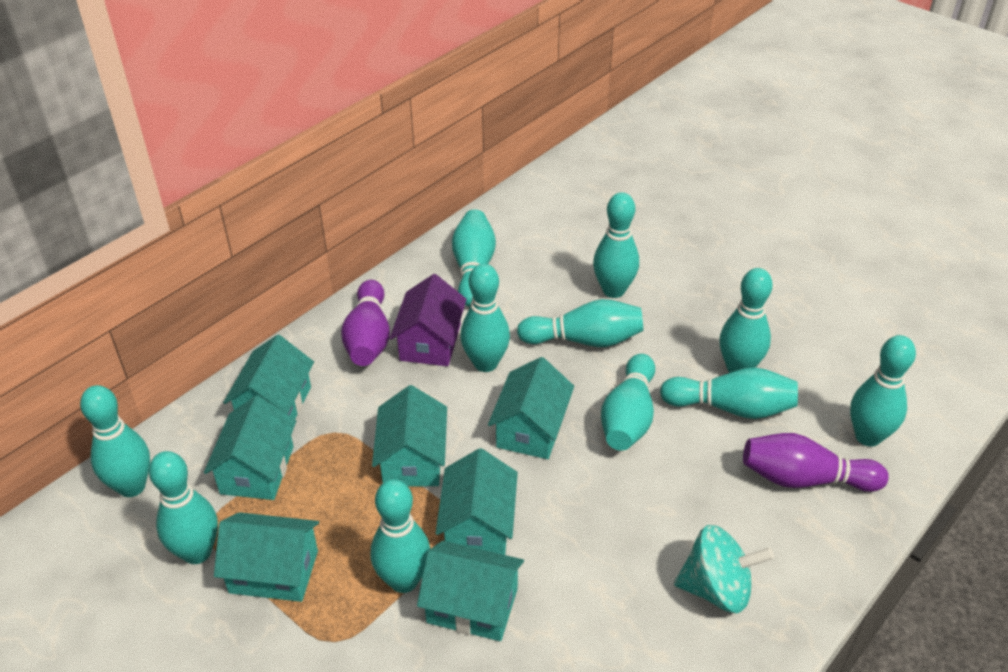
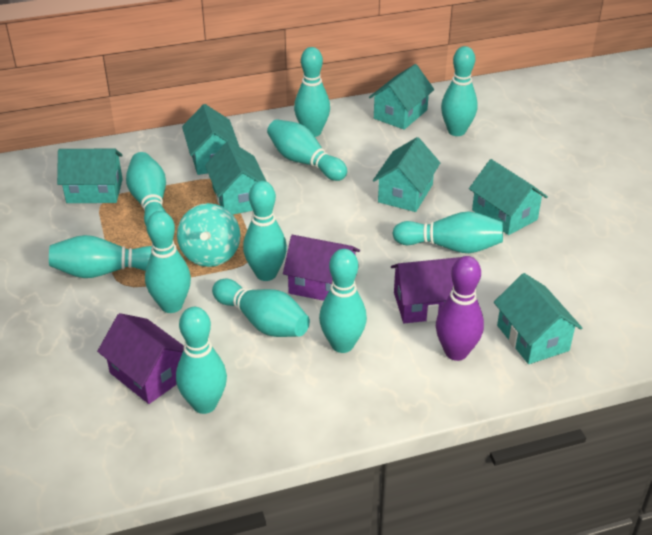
purple bowling pin: 2 -> 1
purple house: 1 -> 3

